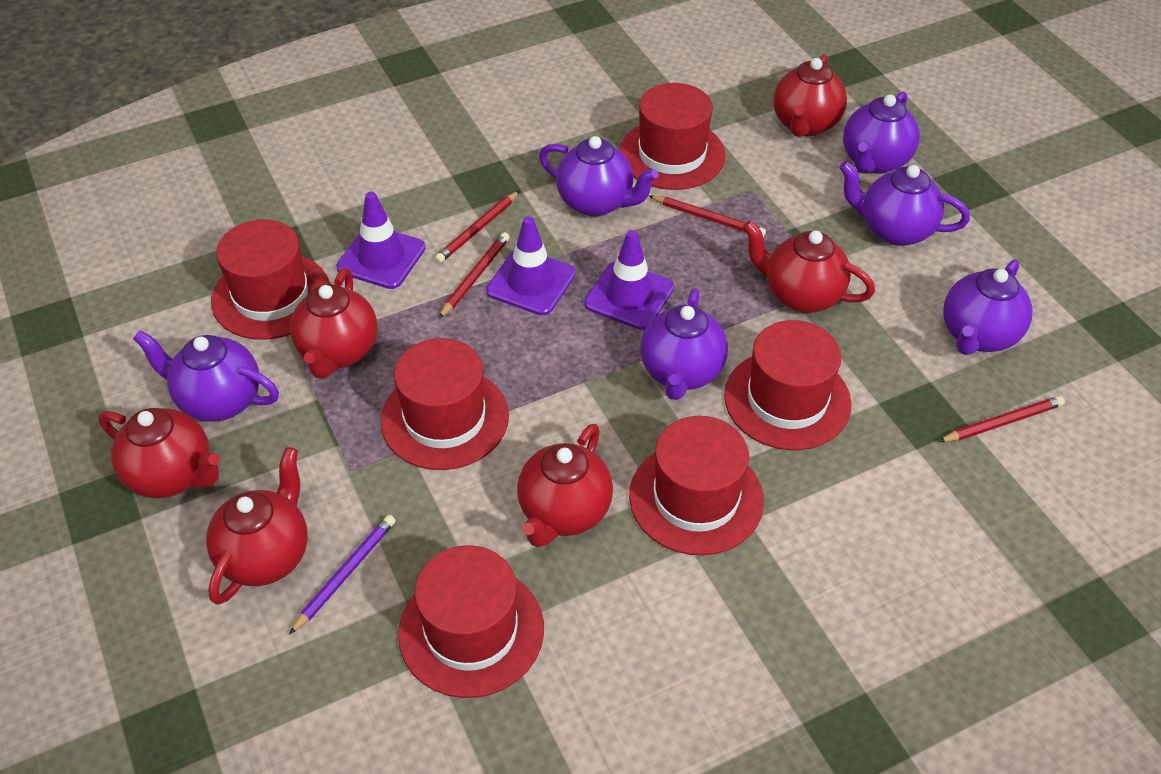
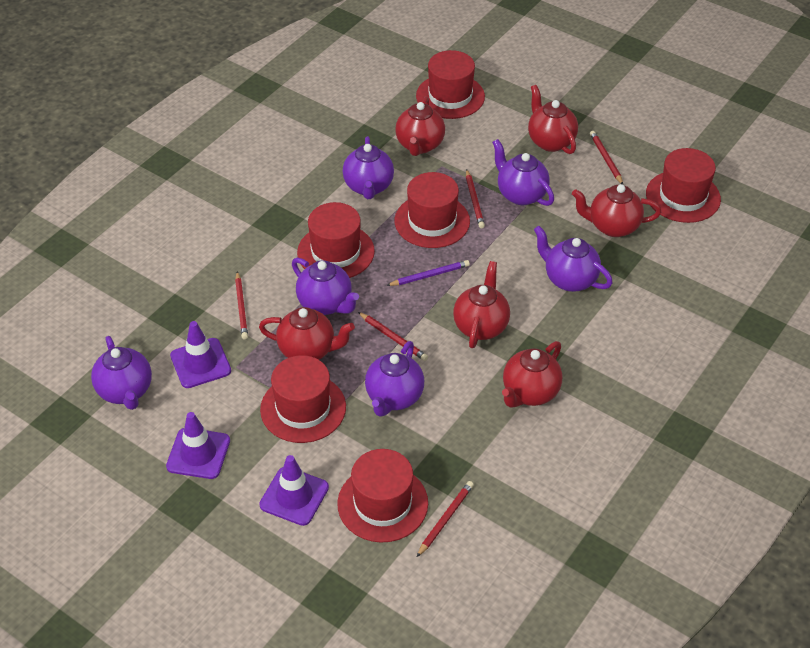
red pencil: 4 -> 5

